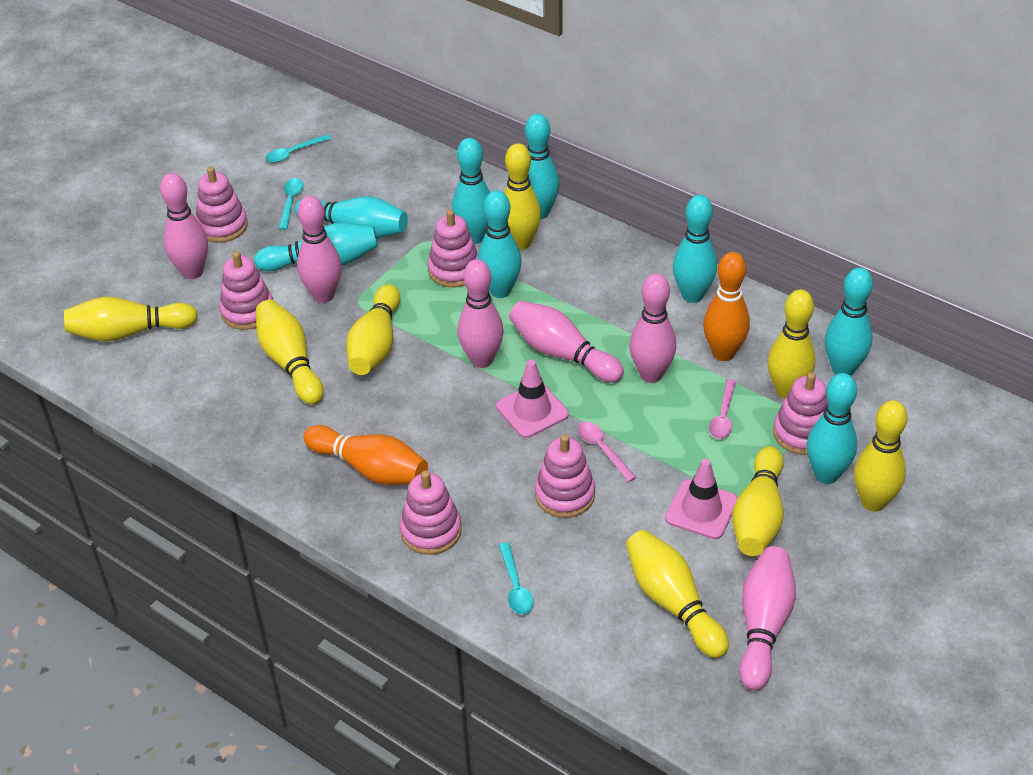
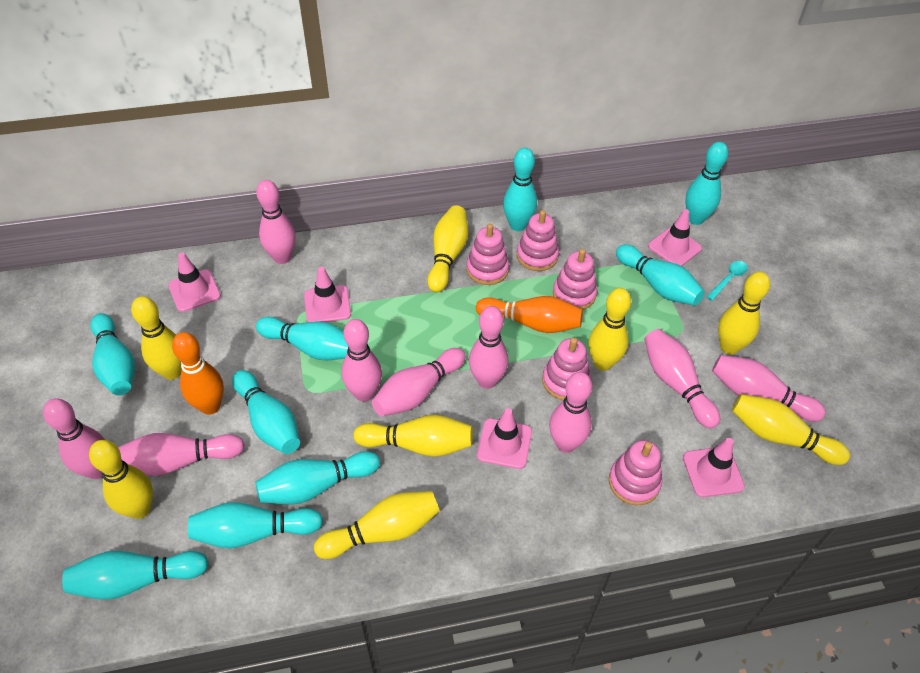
pink bowling pin: 6 -> 9
pink spoon: 2 -> 0
pink stacking toy: 6 -> 5
pink traffic cone: 2 -> 5
turquoise bowling pin: 8 -> 9
turquoise spoon: 3 -> 1

